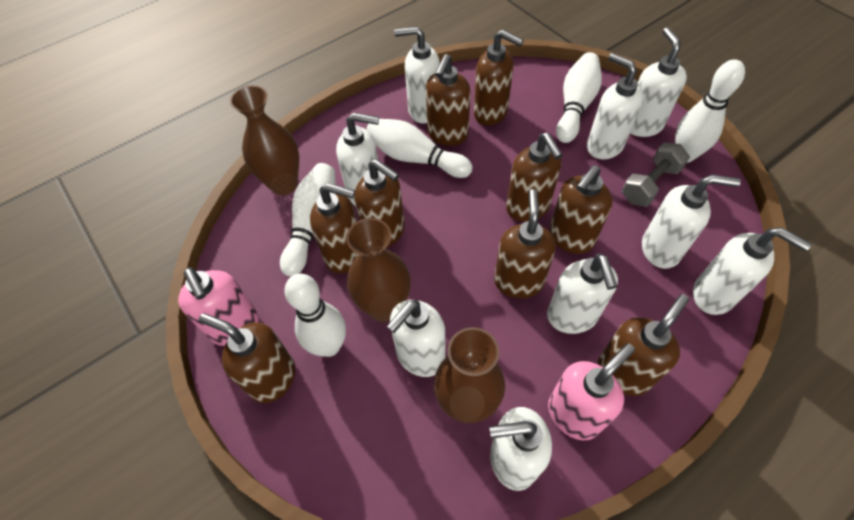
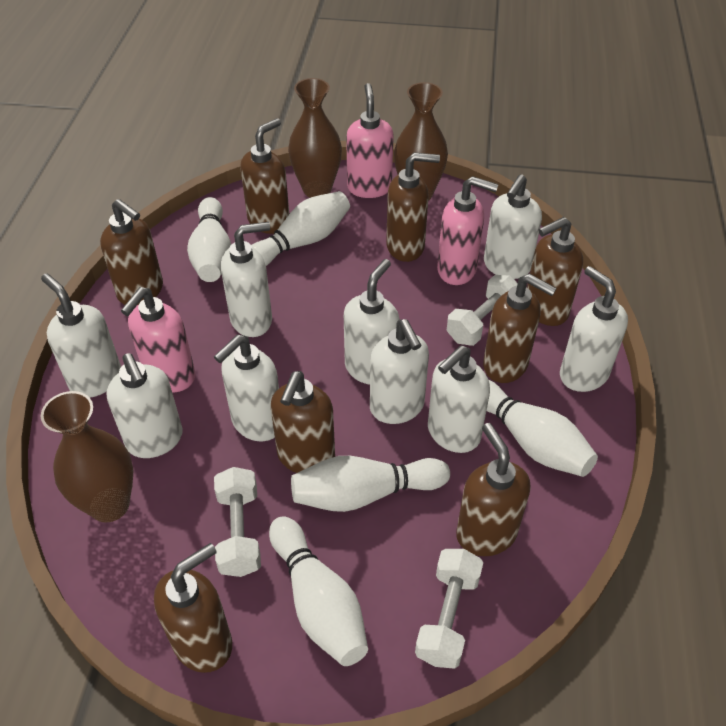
brown soap dispenser: 9 -> 8
grey dumbbell: 1 -> 0
pink soap dispenser: 2 -> 3
white dumbbell: 0 -> 3

